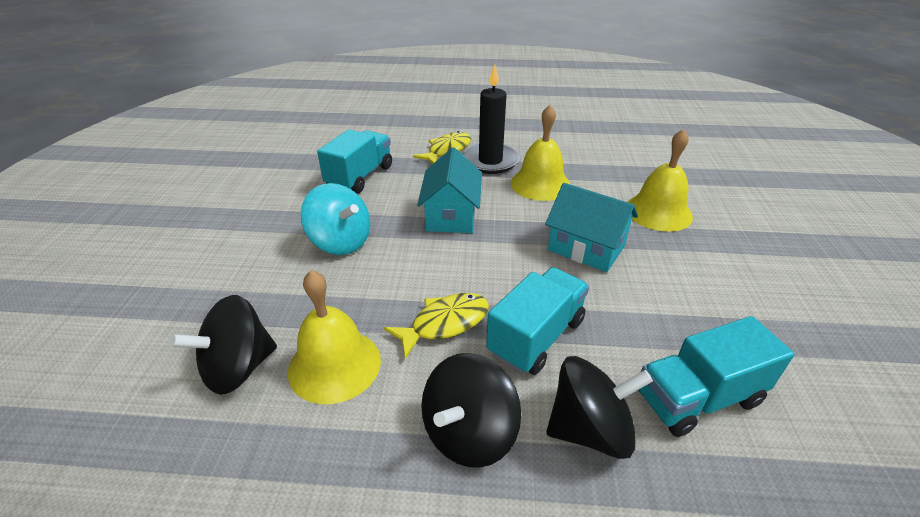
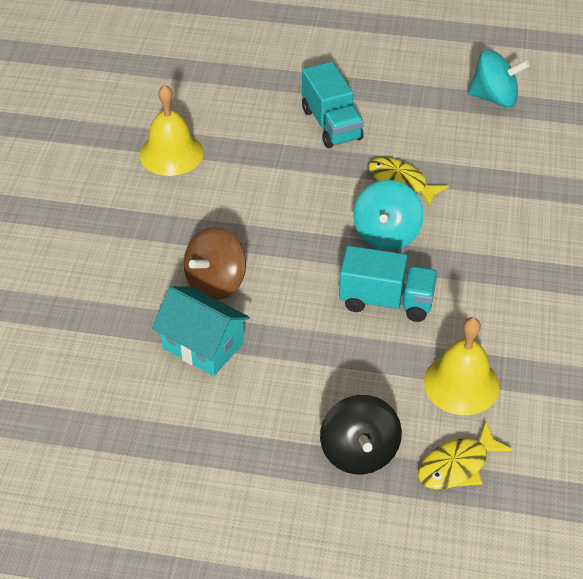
black candle: 1 -> 0
black spinning top: 3 -> 1
brown spinning top: 0 -> 1
turquoise house: 2 -> 1
turquoise spinning top: 1 -> 2
turquoise truck: 3 -> 2
yellow bell: 3 -> 2

